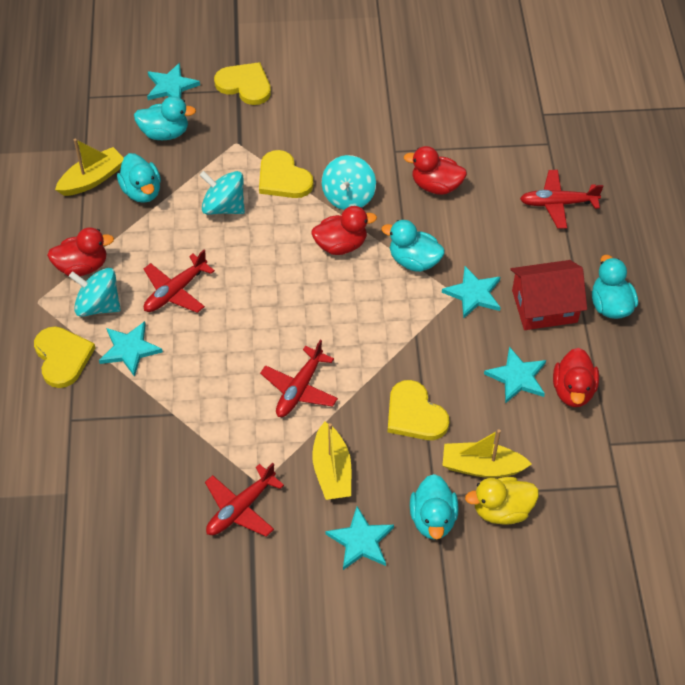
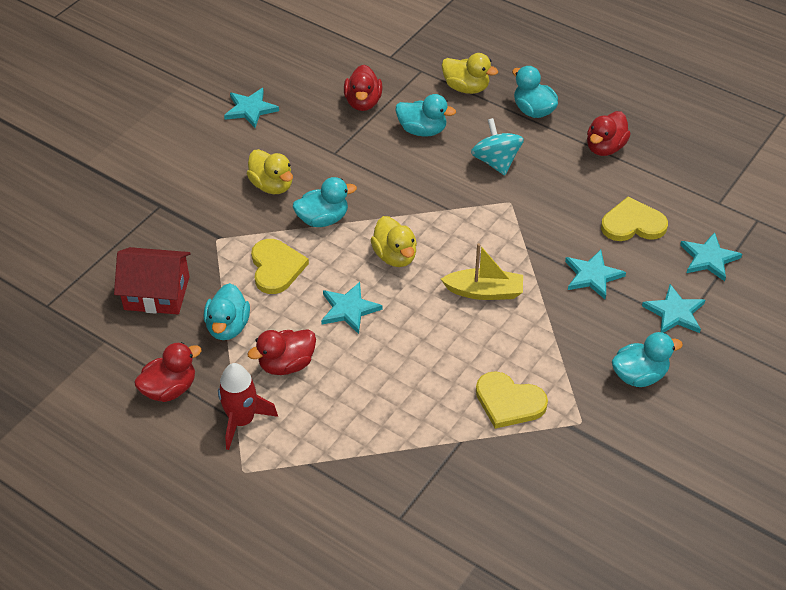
red plane: 4 -> 0
red rocket: 0 -> 1
turquoise spinning top: 3 -> 1
yellow boat: 3 -> 1
yellow duck: 1 -> 3
yellow heart: 4 -> 3

